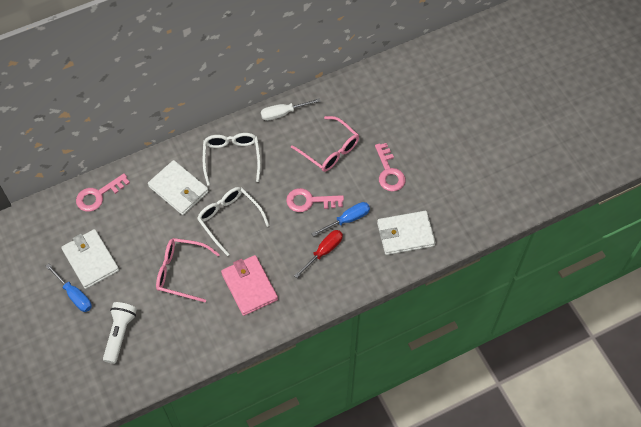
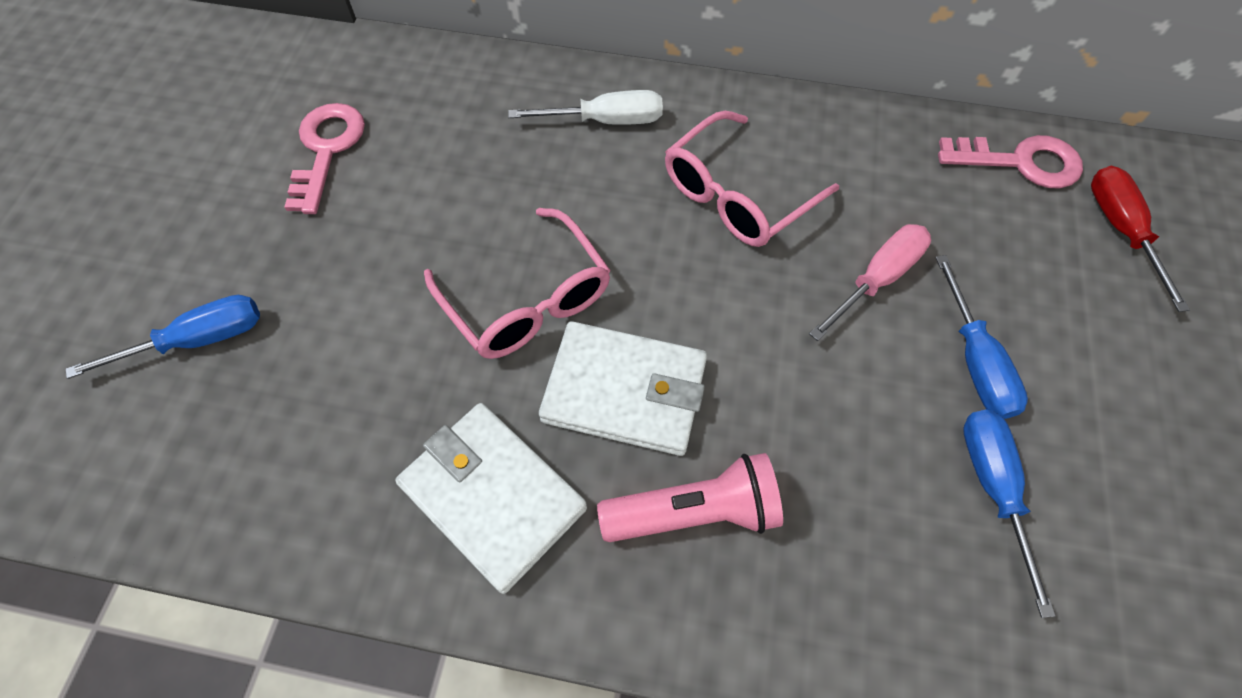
blue screwdriver: 2 -> 3
pink flashlight: 0 -> 1
pink key: 3 -> 2
pink screwdriver: 0 -> 1
pink wallet: 1 -> 0
white flashlight: 1 -> 0
white glasses: 2 -> 0
white wallet: 3 -> 2

